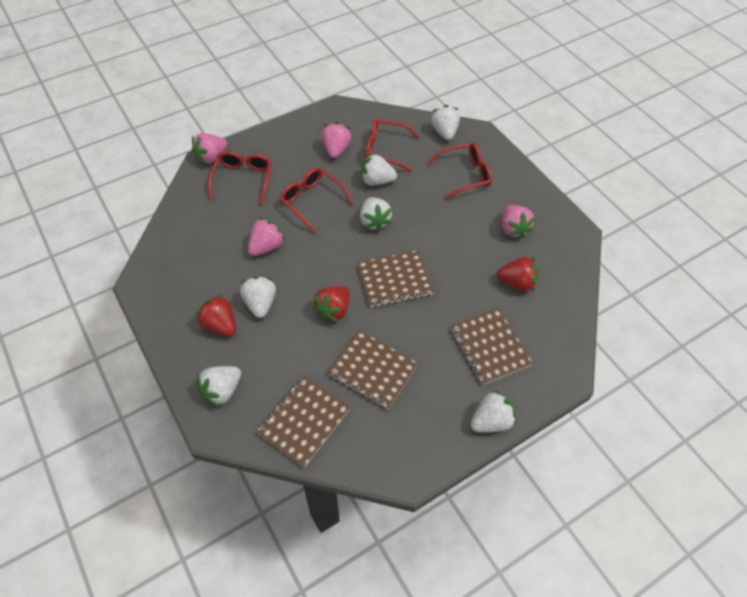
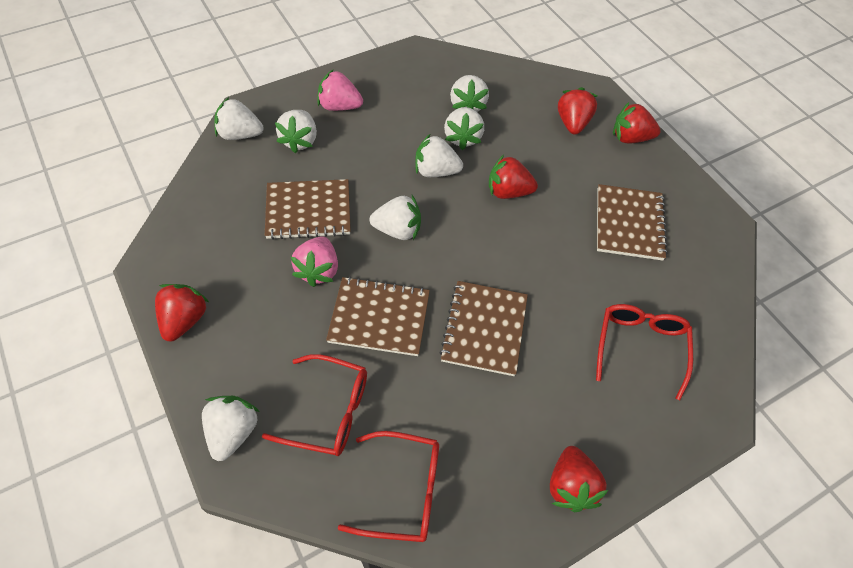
pink strawberry: 4 -> 2
red glasses: 4 -> 3
red strawberry: 3 -> 5
white strawberry: 6 -> 7

